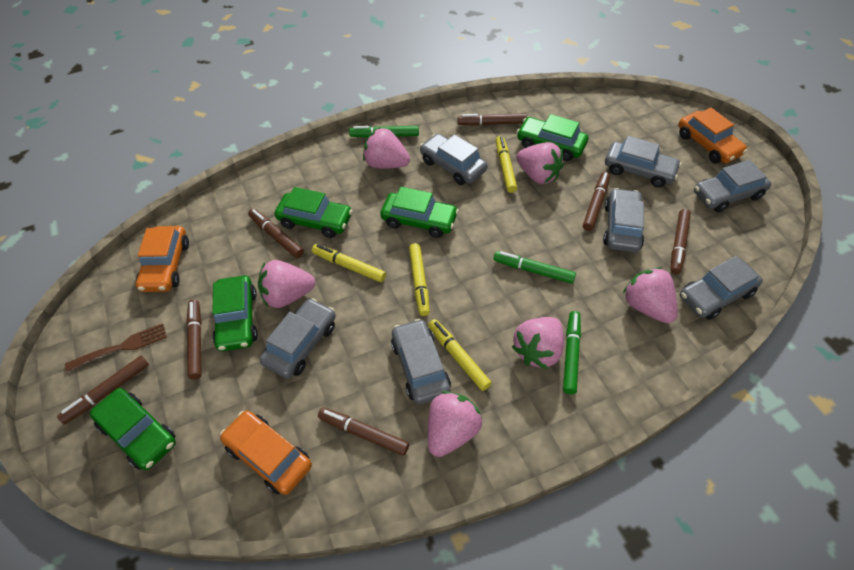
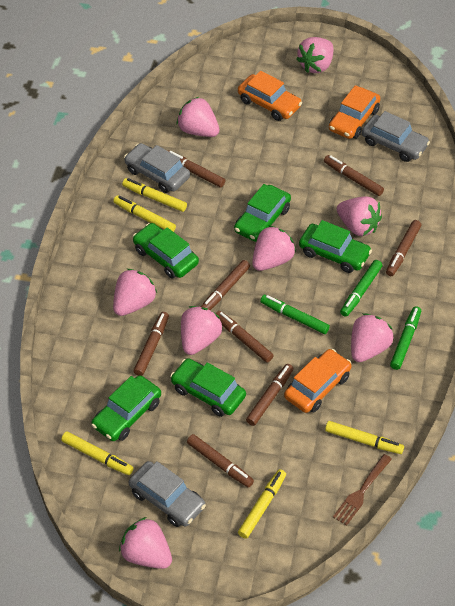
brown marker: 7 -> 8
grey car: 7 -> 3
pink strawberry: 6 -> 8
yellow marker: 4 -> 5

